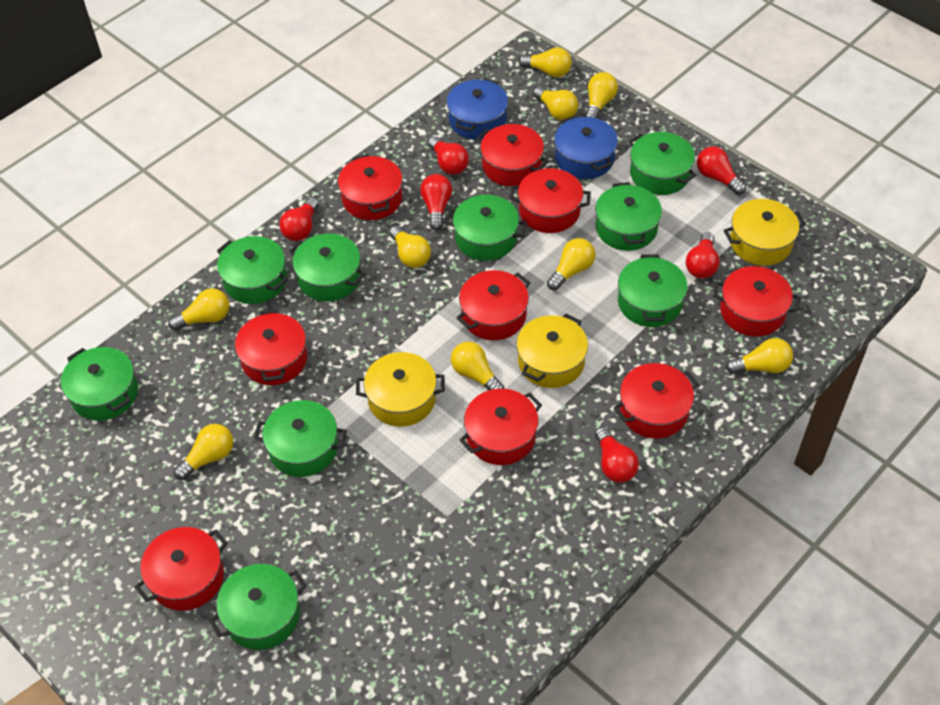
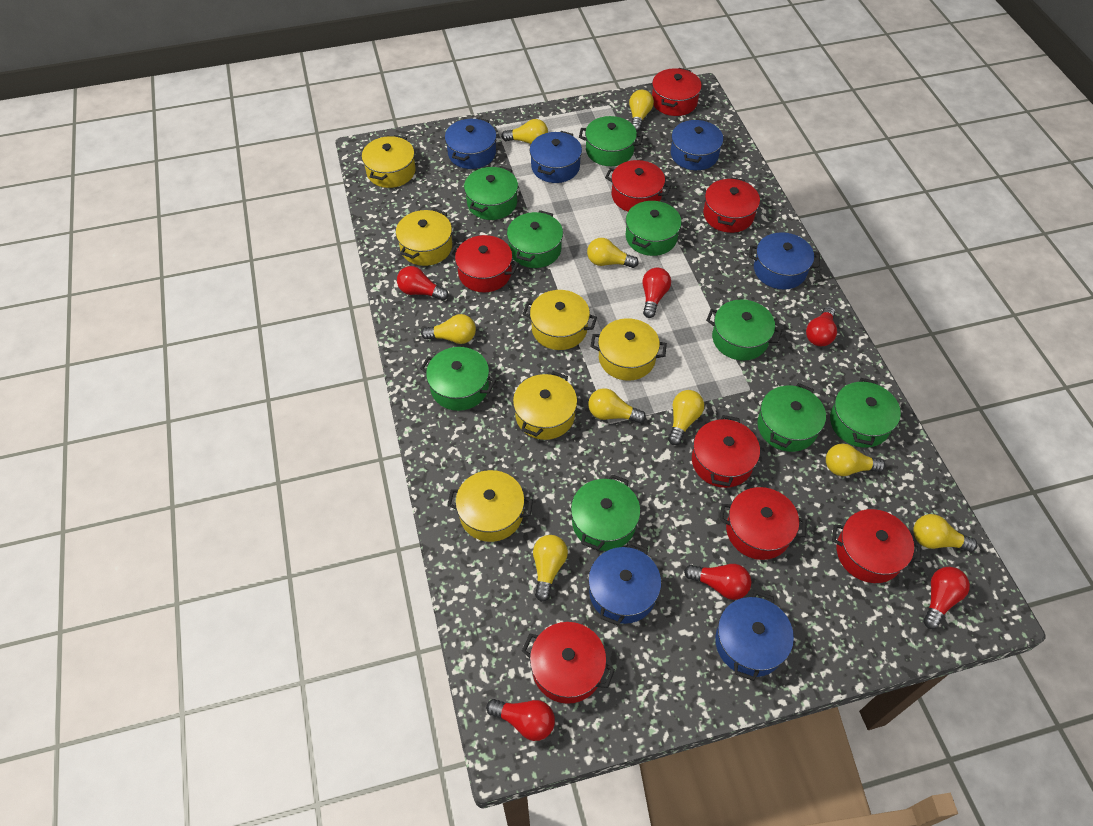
blue pot: 2 -> 6
red pot: 9 -> 8
yellow pot: 3 -> 6

